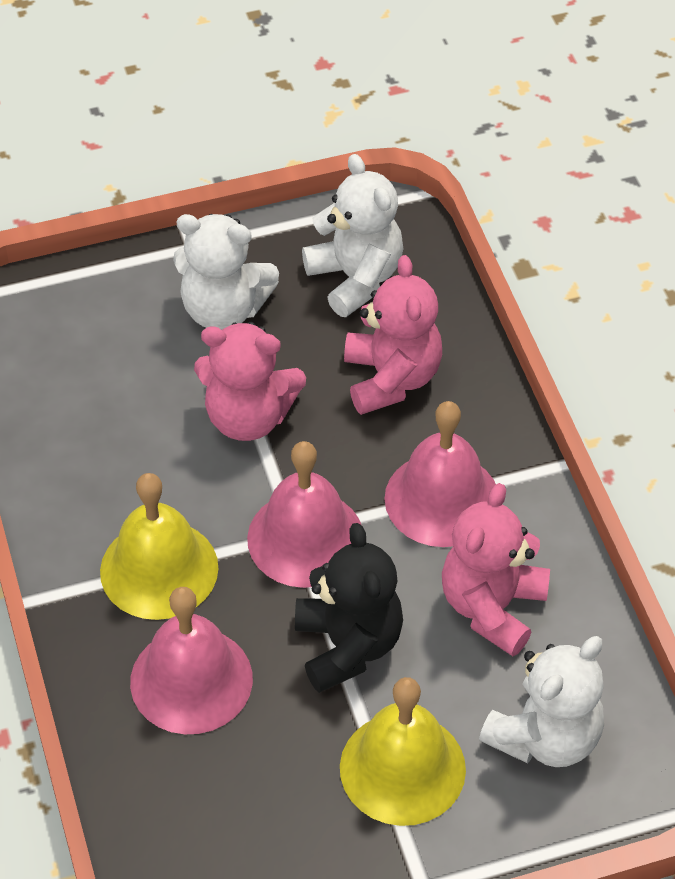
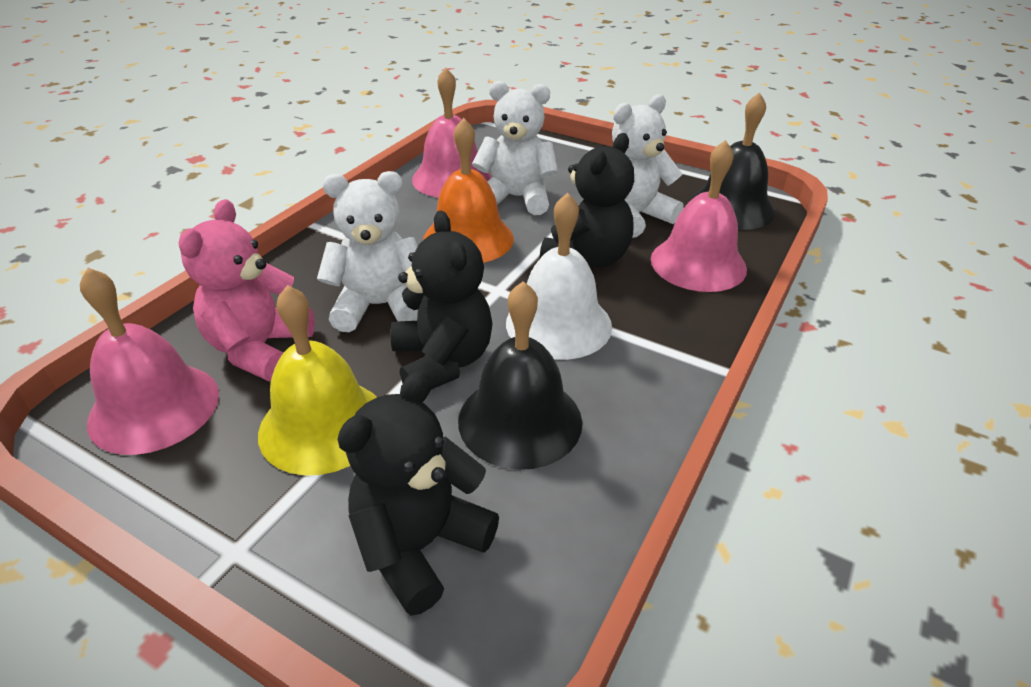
black bell: 0 -> 2
black teddy bear: 1 -> 3
orange bell: 0 -> 1
pink teddy bear: 3 -> 1
white bell: 0 -> 1
yellow bell: 2 -> 1

